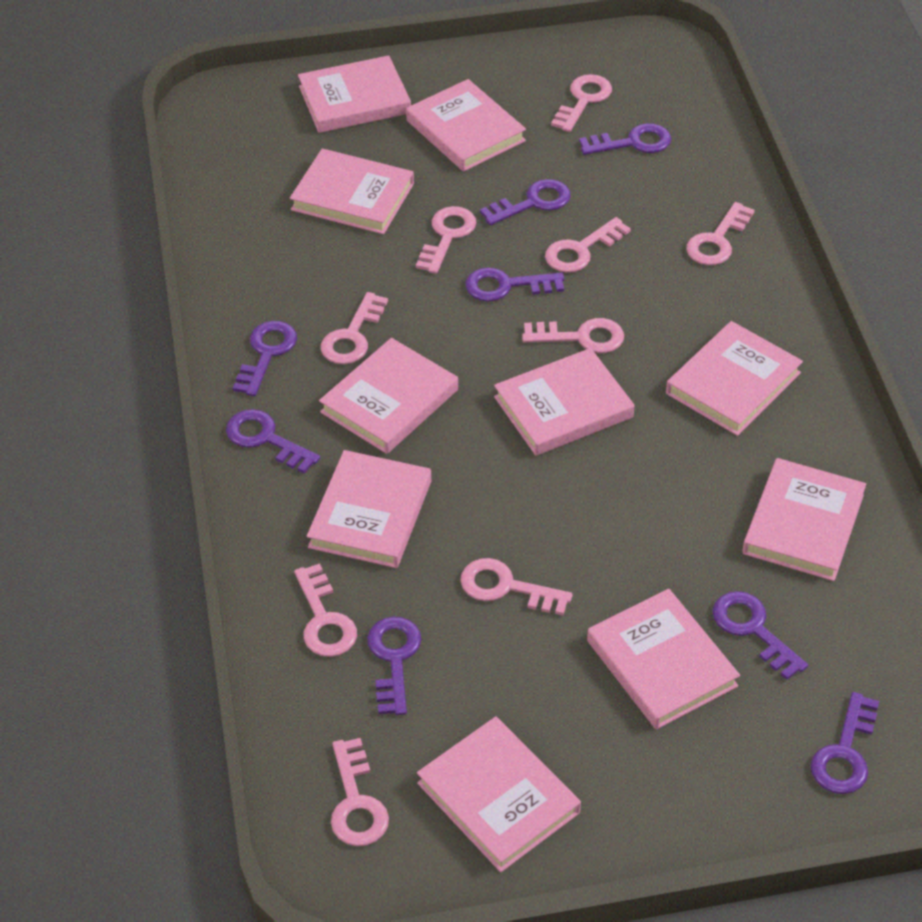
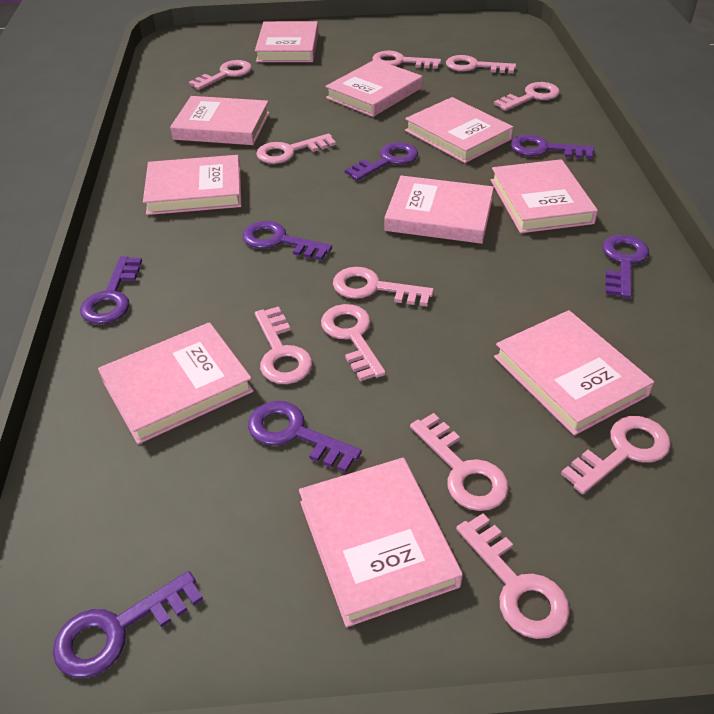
pink key: 9 -> 11
purple key: 8 -> 7

